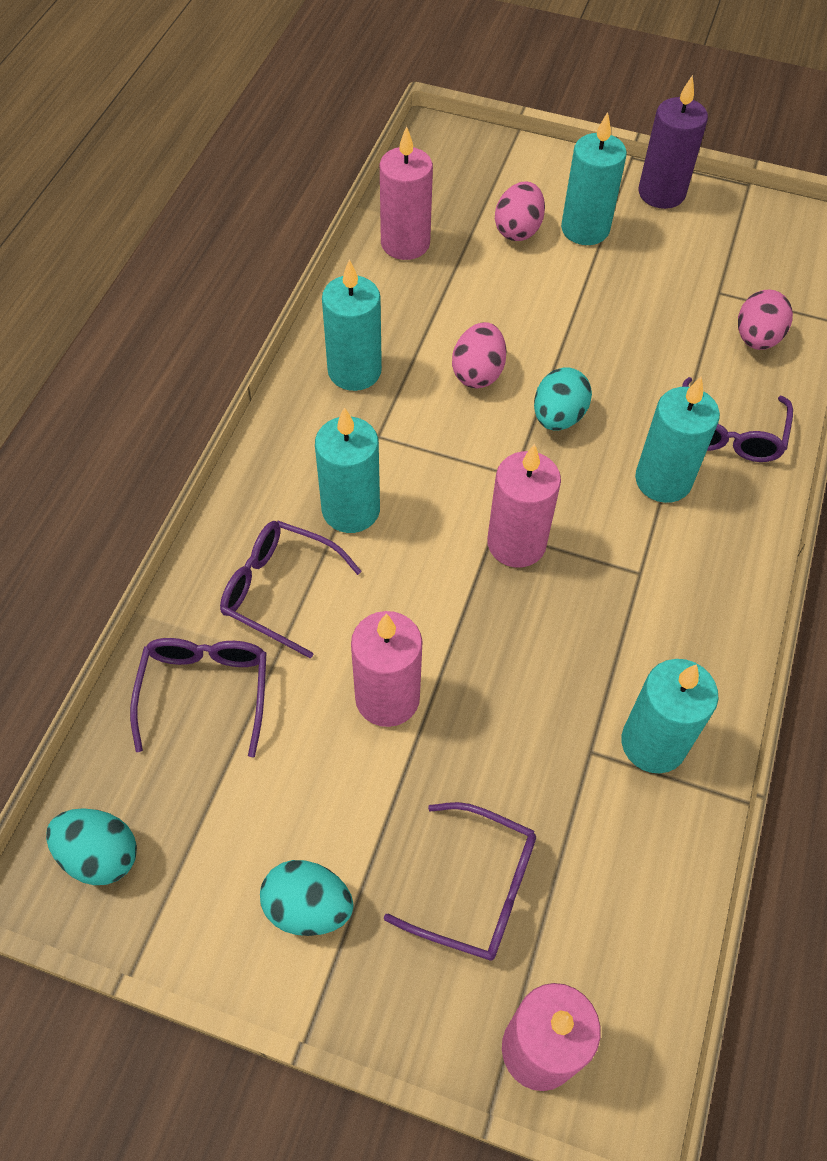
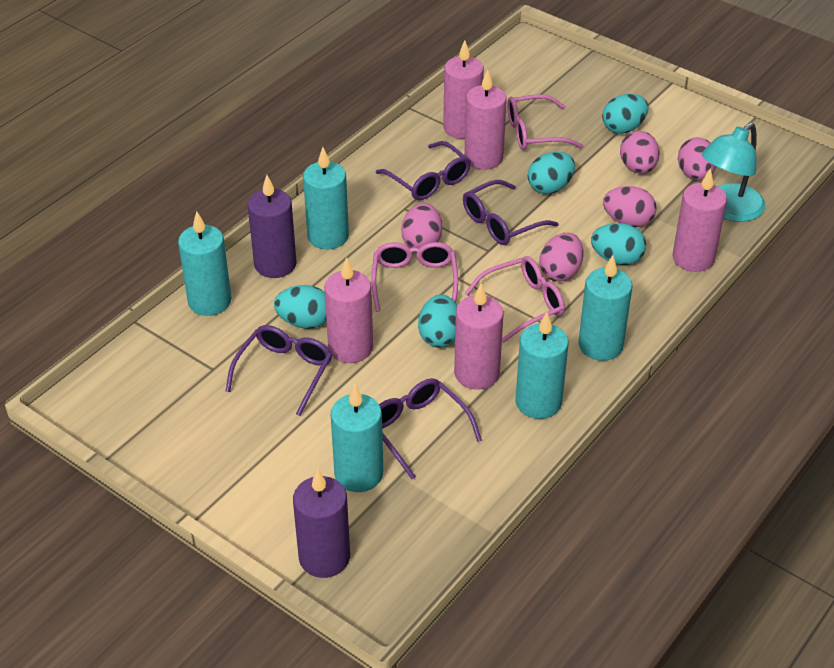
pink candle: 4 -> 5
pink egg: 3 -> 5
pink glasses: 0 -> 3
purple candle: 1 -> 2
turquoise egg: 3 -> 5
turquoise lamp: 0 -> 1

